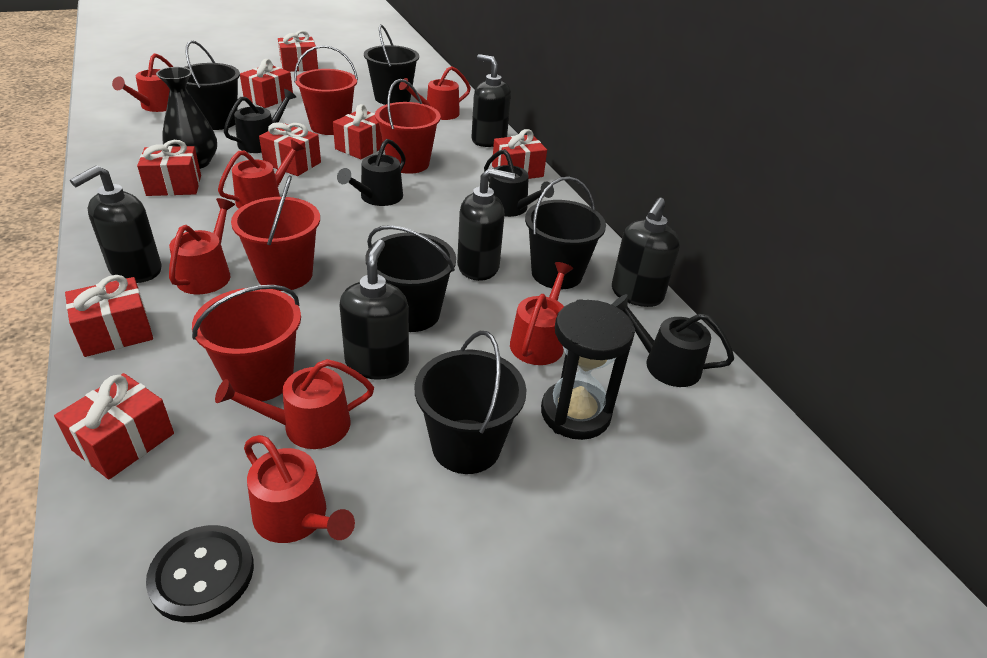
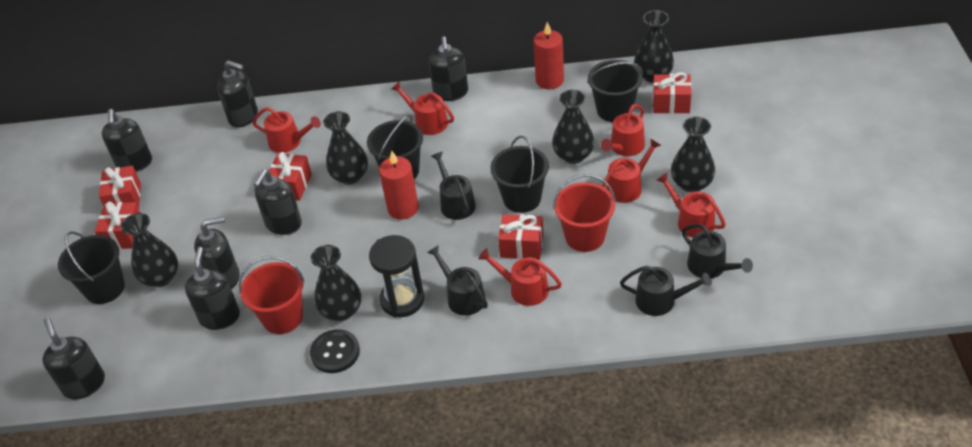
black bucket: 5 -> 4
black soap dispenser: 5 -> 7
black vase: 1 -> 6
red bucket: 4 -> 2
red candle: 0 -> 2
red gift: 8 -> 5
red watering can: 7 -> 6

